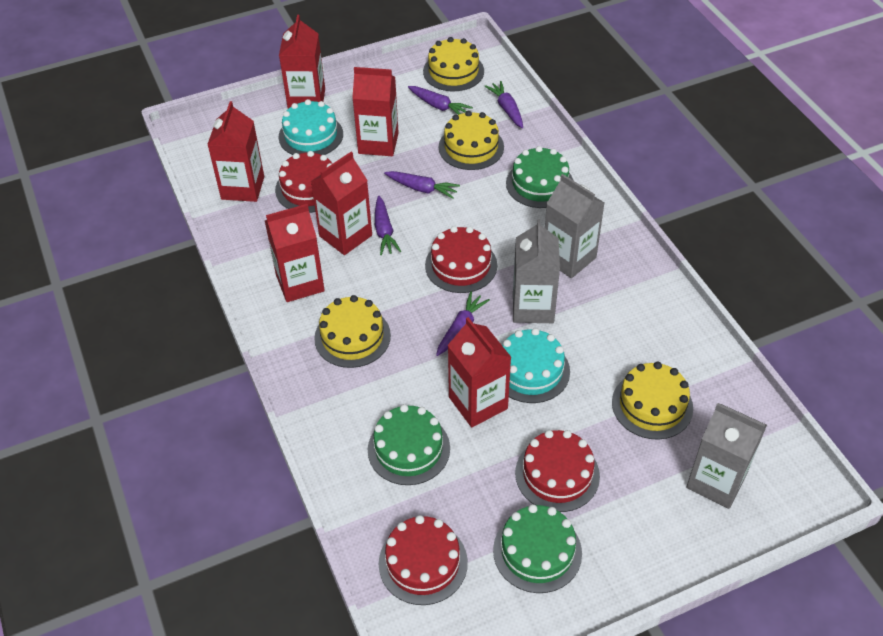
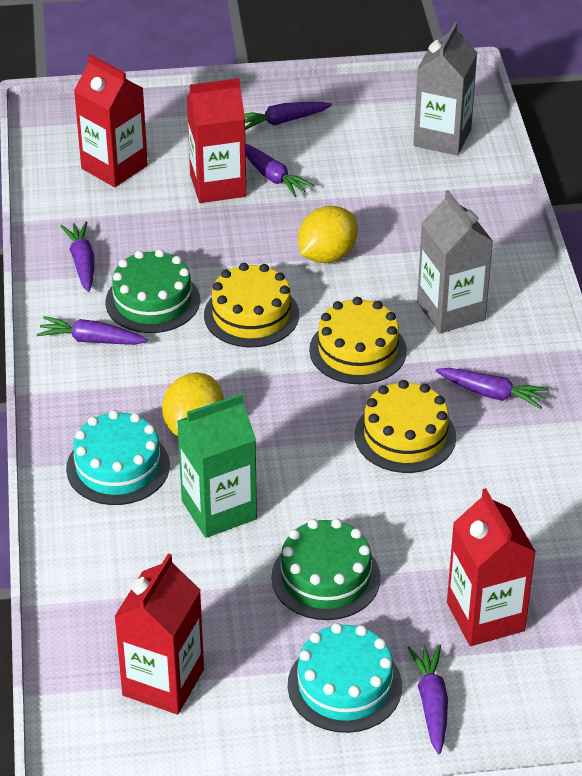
green cake: 3 -> 2
green carton: 0 -> 1
grey carton: 3 -> 2
purple carrot: 5 -> 6
red cake: 4 -> 0
red carton: 6 -> 4
yellow cake: 4 -> 3
yellow lemon: 0 -> 2

